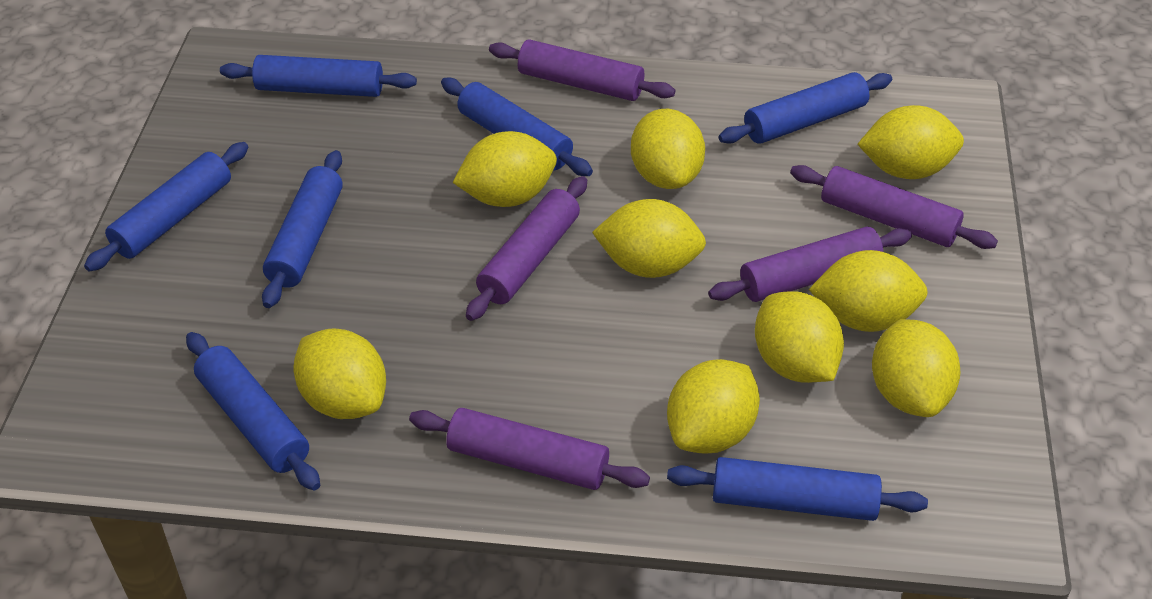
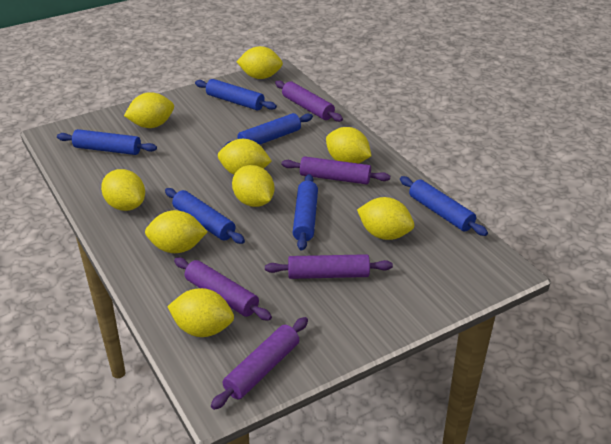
blue rolling pin: 7 -> 6

